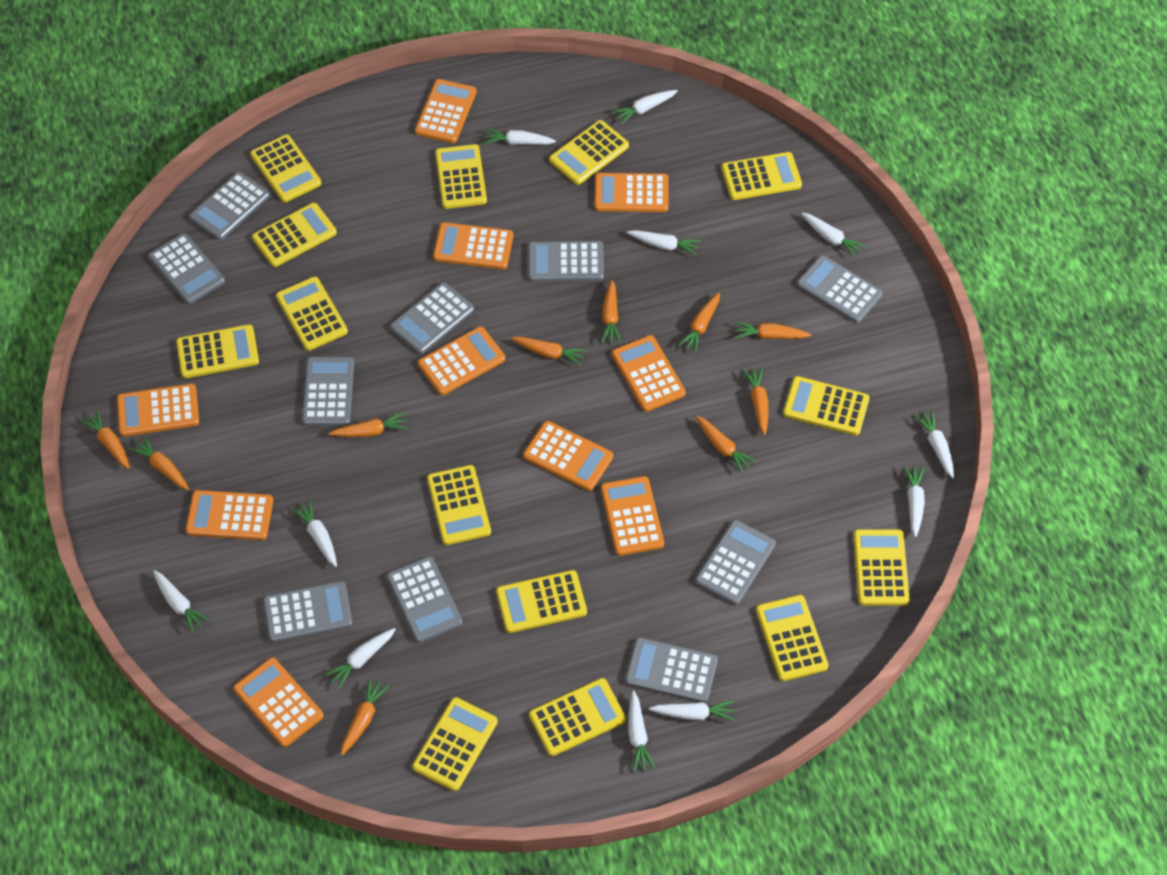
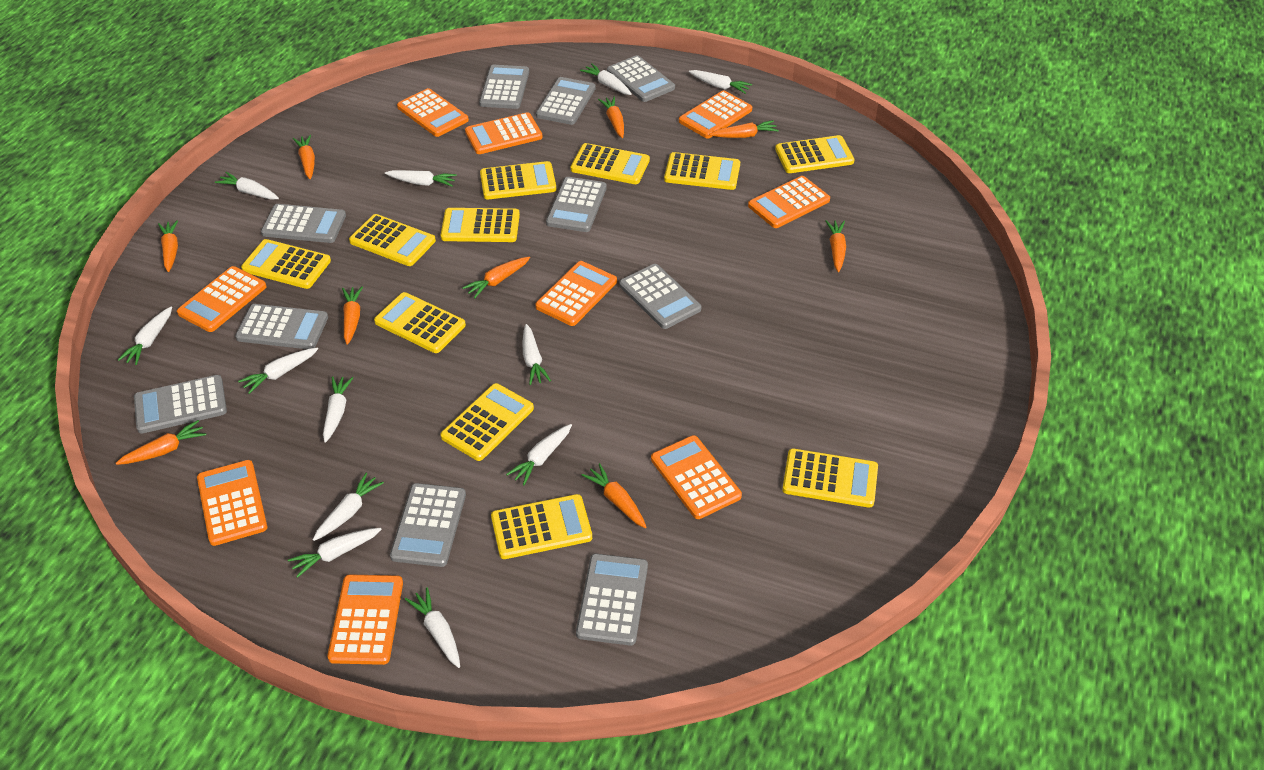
orange calculator: 10 -> 9
orange carrot: 10 -> 9
white carrot: 11 -> 12
yellow calculator: 14 -> 11

